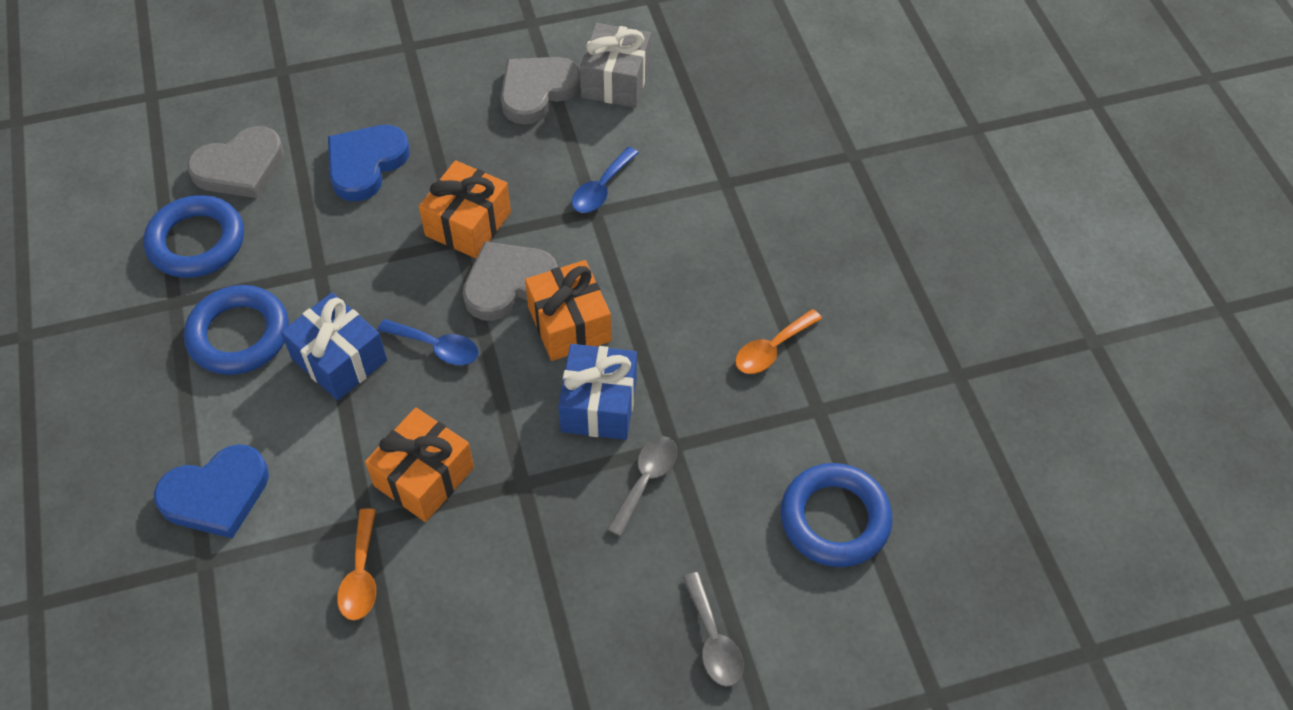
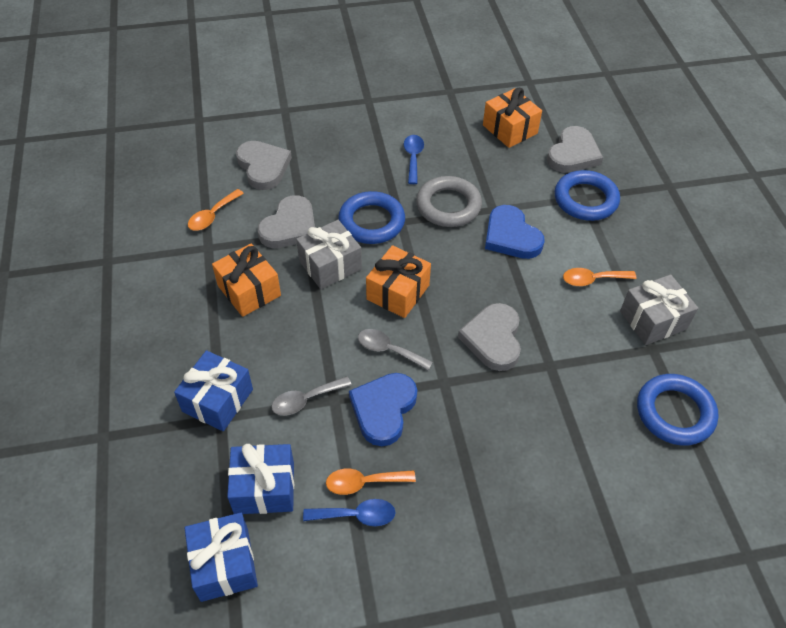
blue gift: 2 -> 3
grey gift: 1 -> 2
grey heart: 3 -> 4
grey ring: 0 -> 1
orange spoon: 2 -> 3

